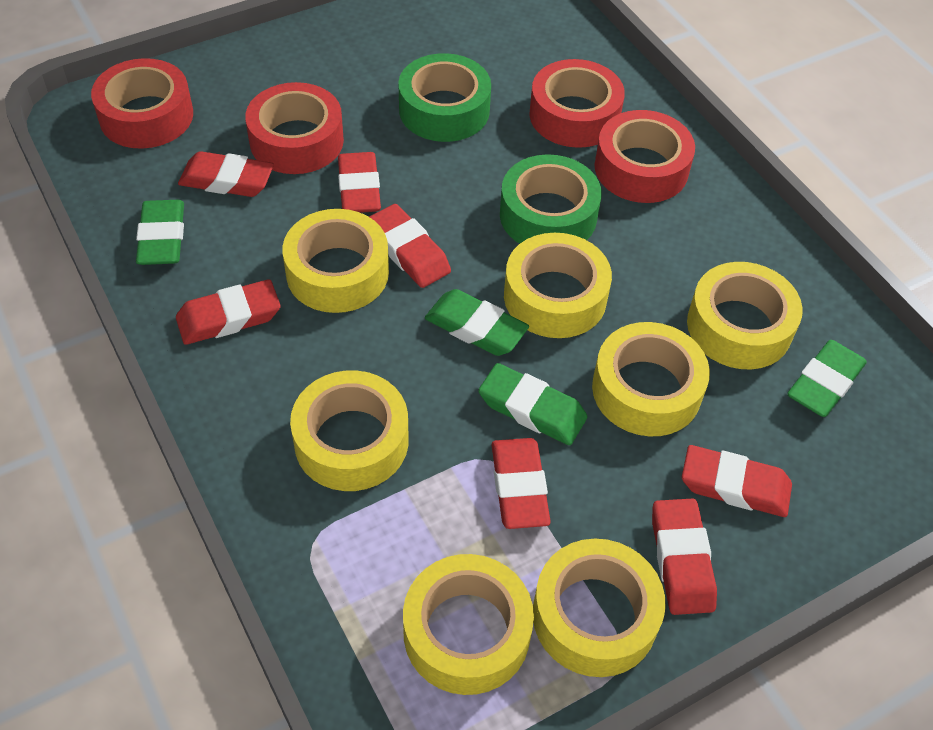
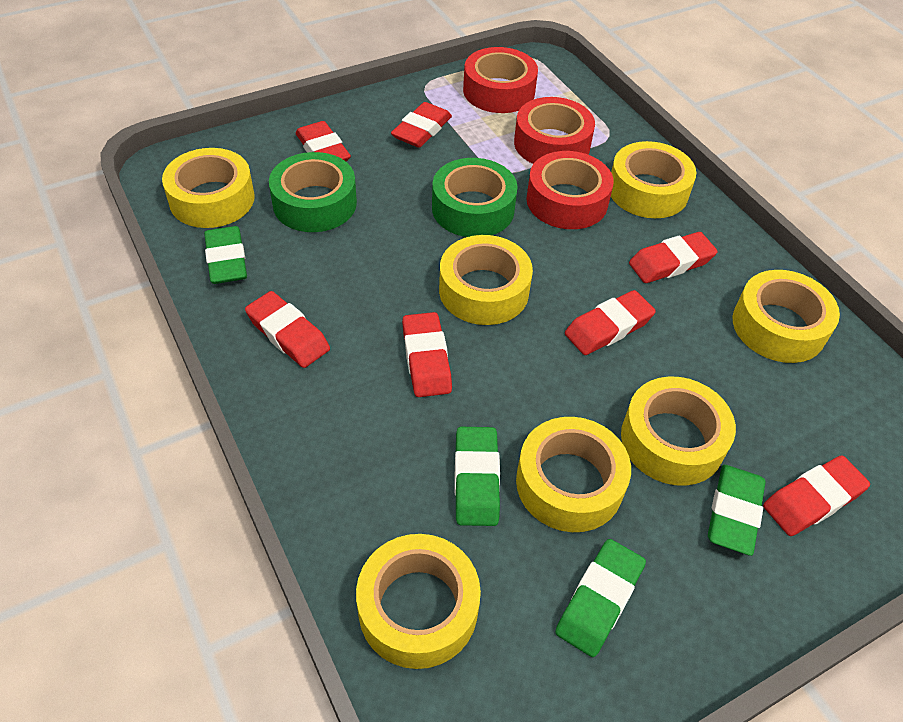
red tape: 4 -> 3

